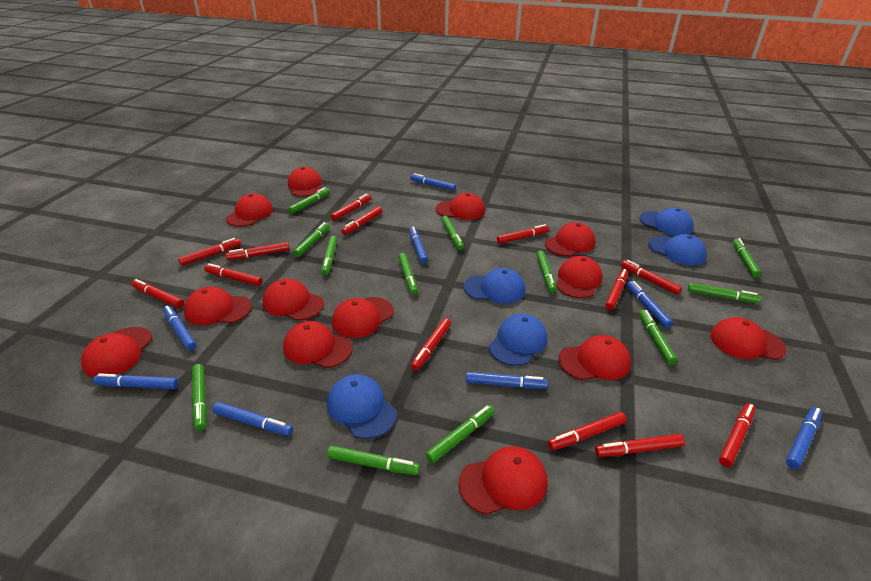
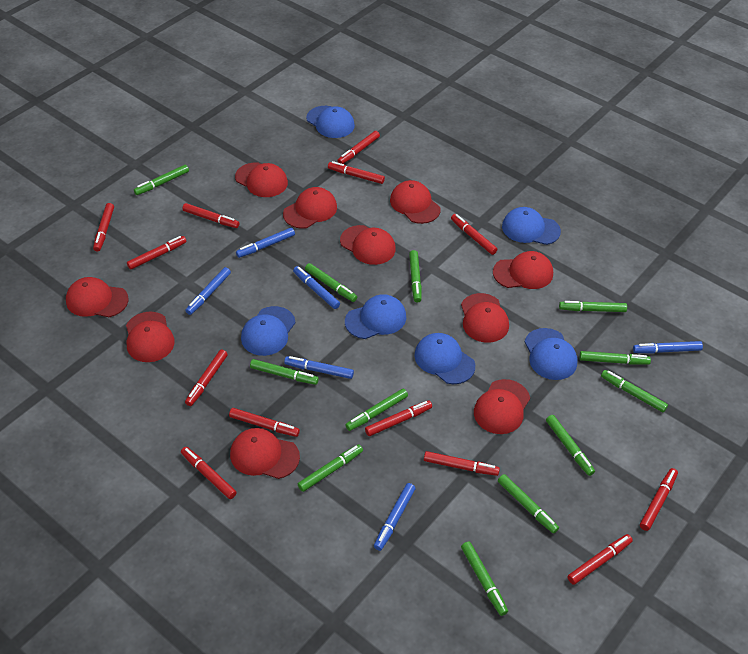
blue cap: 5 -> 6
blue marker: 8 -> 6
red cap: 13 -> 10

